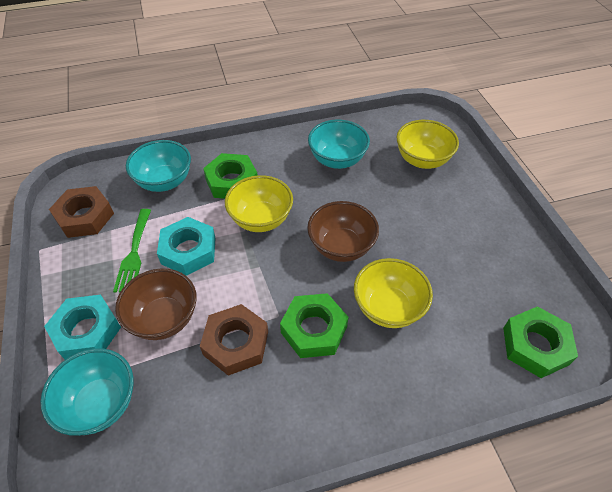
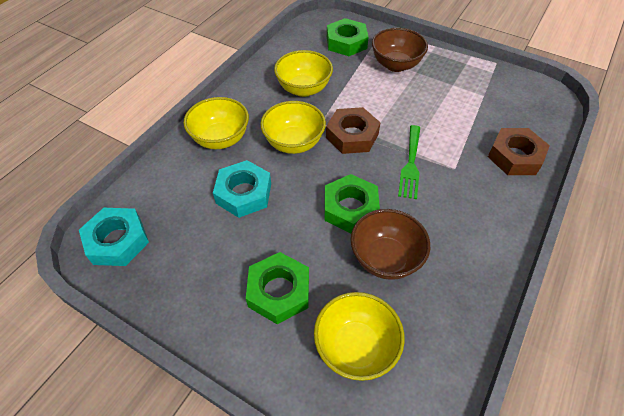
turquoise bowl: 3 -> 0
yellow bowl: 3 -> 4

